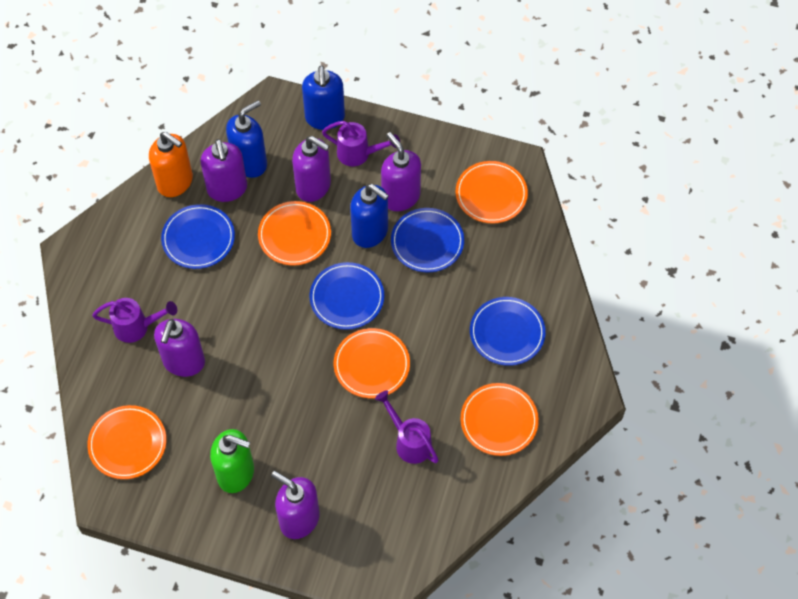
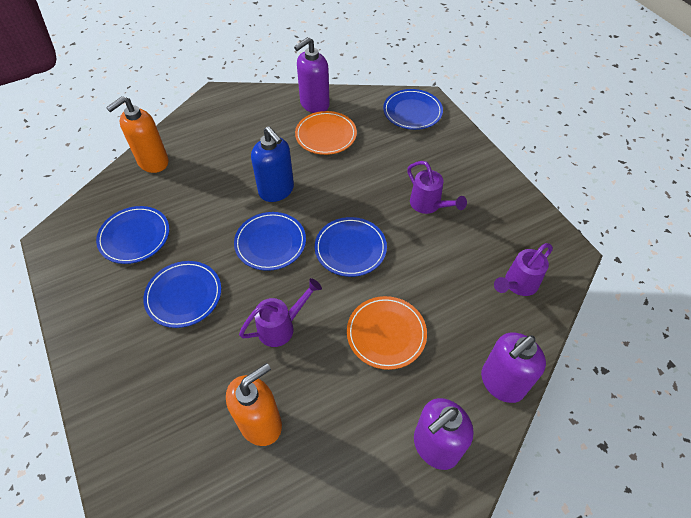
blue plate: 4 -> 5
blue soap dispenser: 3 -> 1
green soap dispenser: 1 -> 0
orange plate: 5 -> 2
orange soap dispenser: 1 -> 2
purple soap dispenser: 5 -> 3

